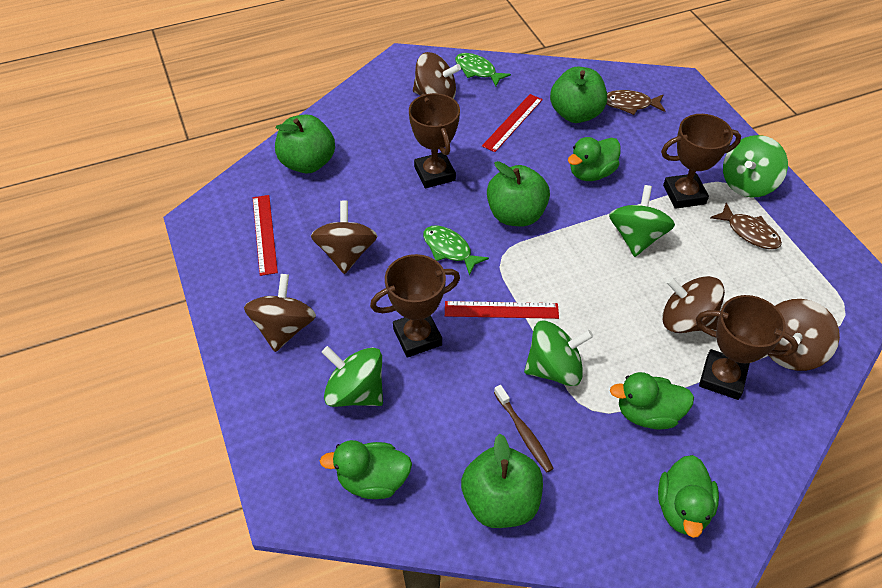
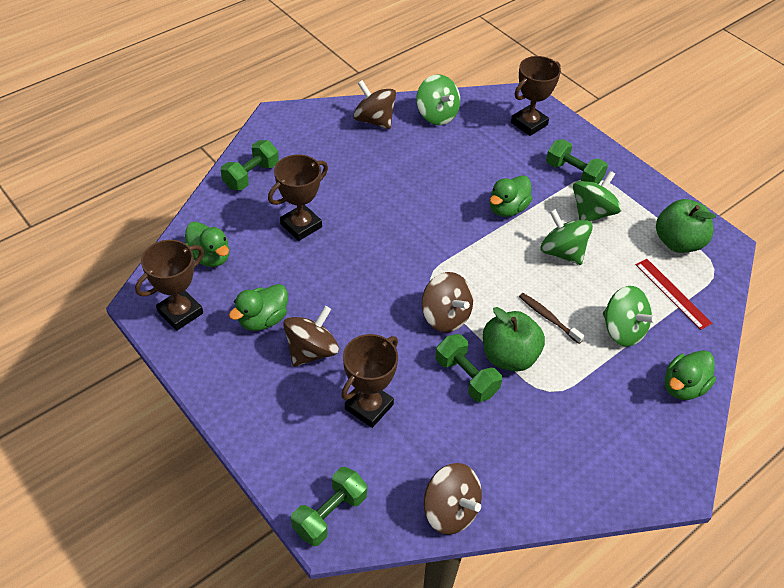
brown fish: 2 -> 0
brown spinning top: 5 -> 4
green apple: 4 -> 2
green dumbbell: 0 -> 4
green fish: 2 -> 0
red ruler: 3 -> 1

